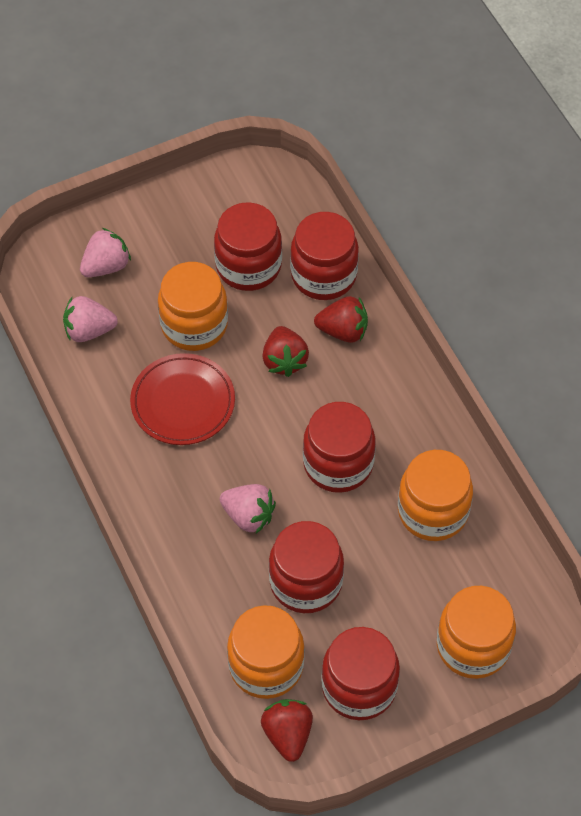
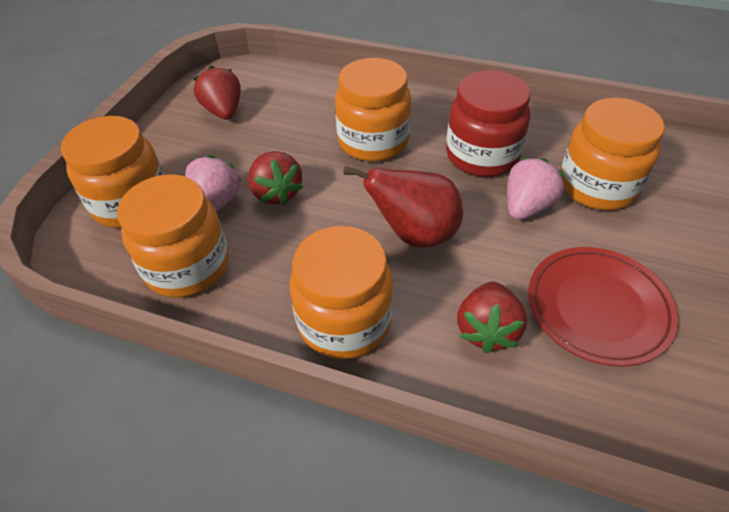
orange jar: 4 -> 5
pink strawberry: 3 -> 2
red jar: 5 -> 1
red pear: 0 -> 1

